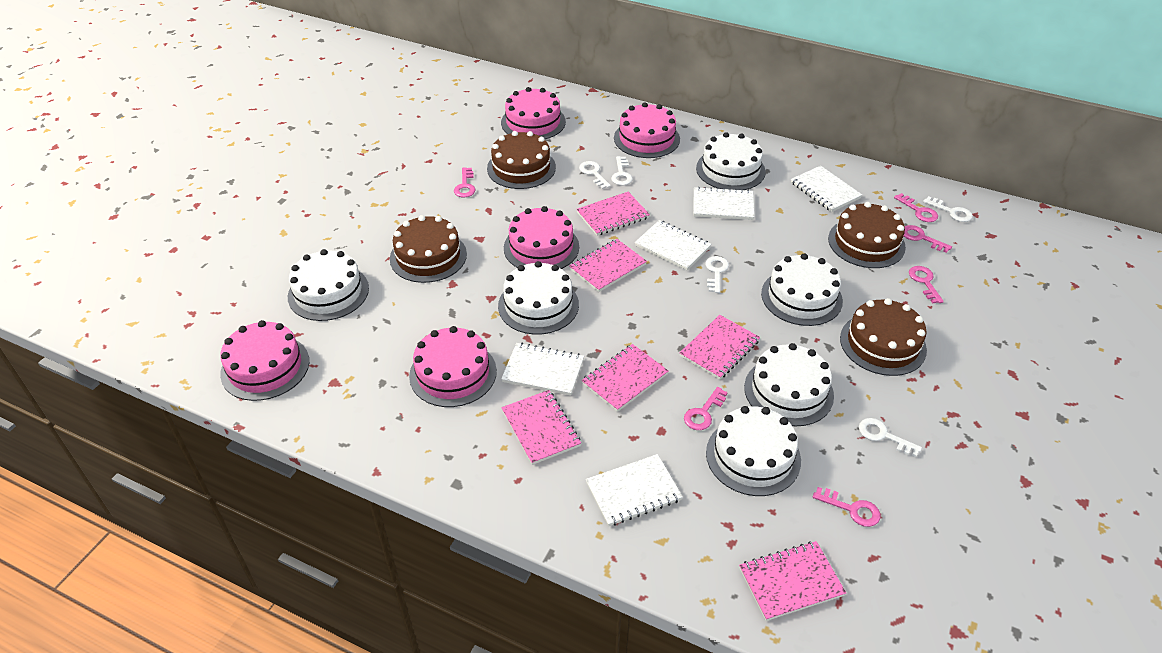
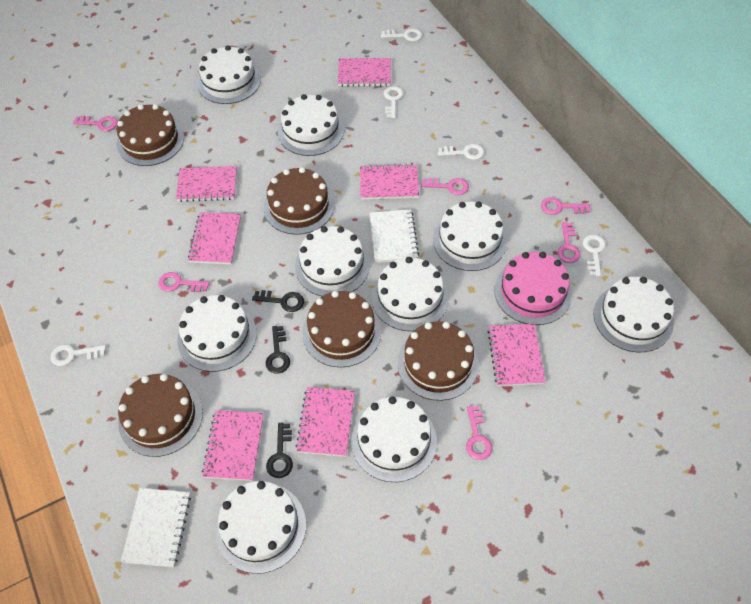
black key: 0 -> 3
brown cake: 4 -> 5
pink cake: 5 -> 1
pink notebook: 6 -> 7
white cake: 6 -> 9
white notebook: 5 -> 2

